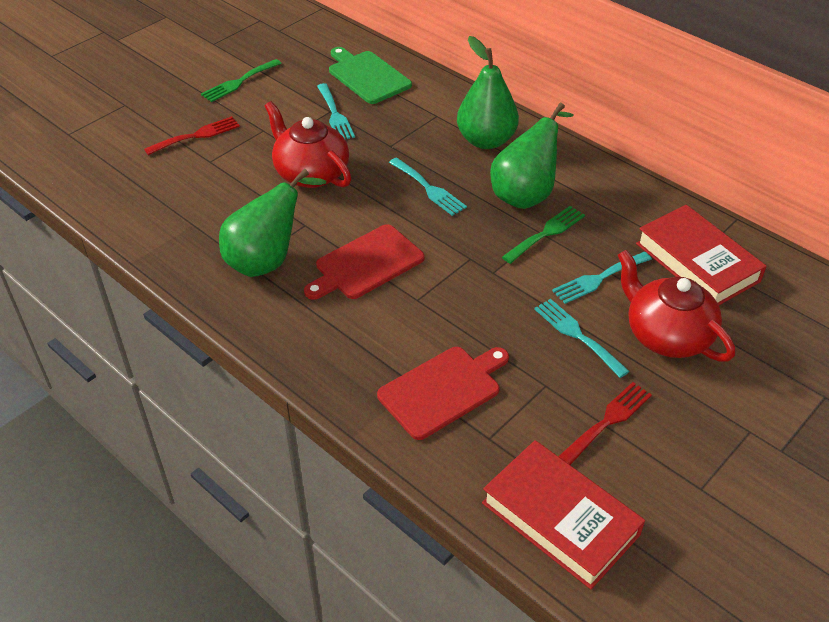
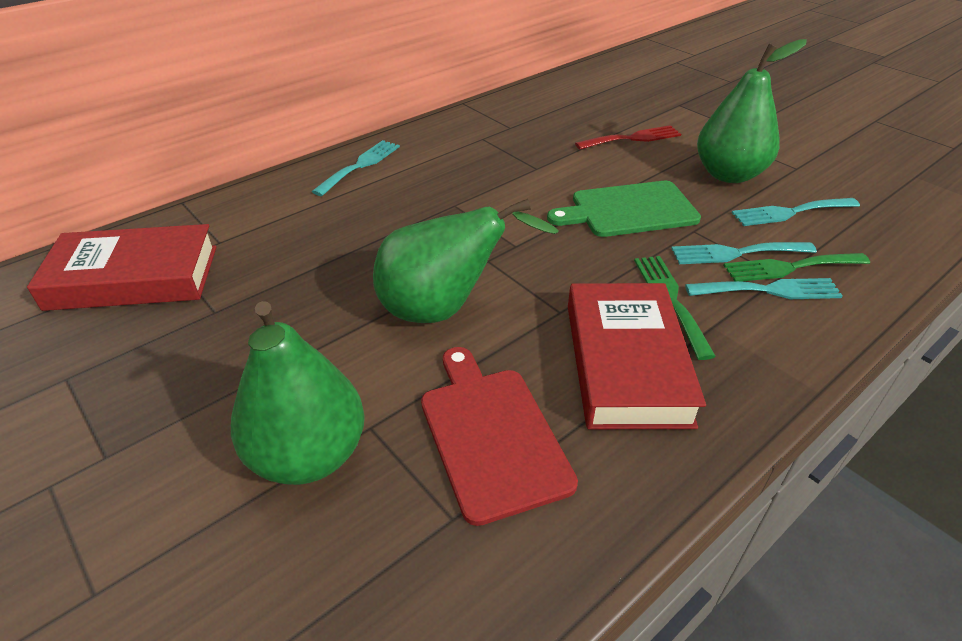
red cutting board: 2 -> 1
red fork: 2 -> 1
red teapot: 2 -> 0

